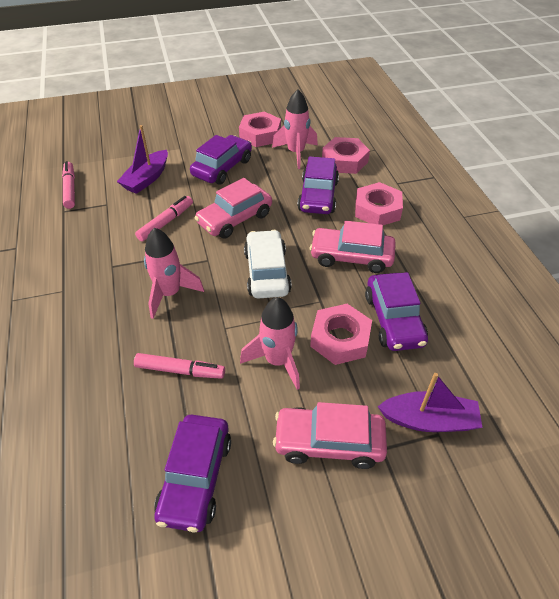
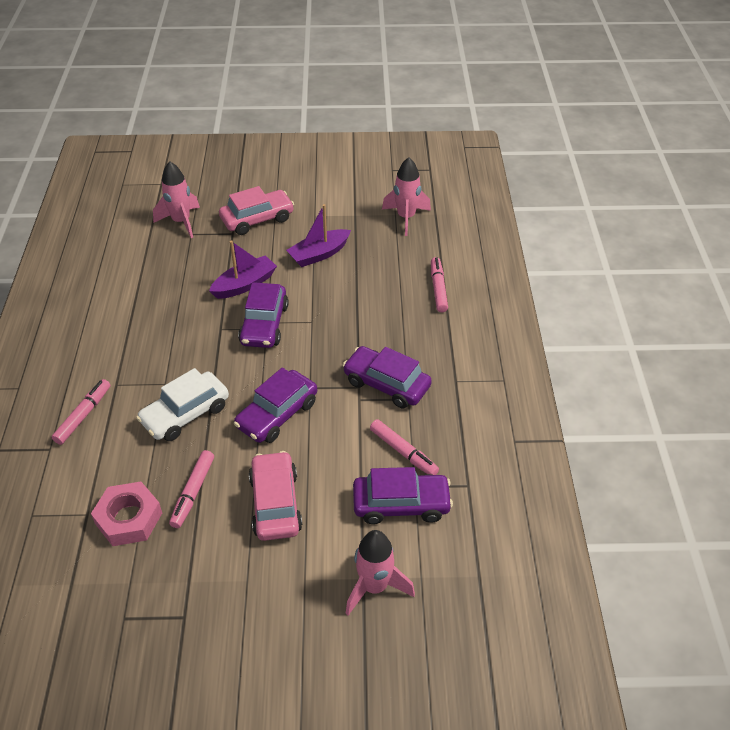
pink car: 3 -> 2
pink marker: 3 -> 4
pink nut: 4 -> 1

